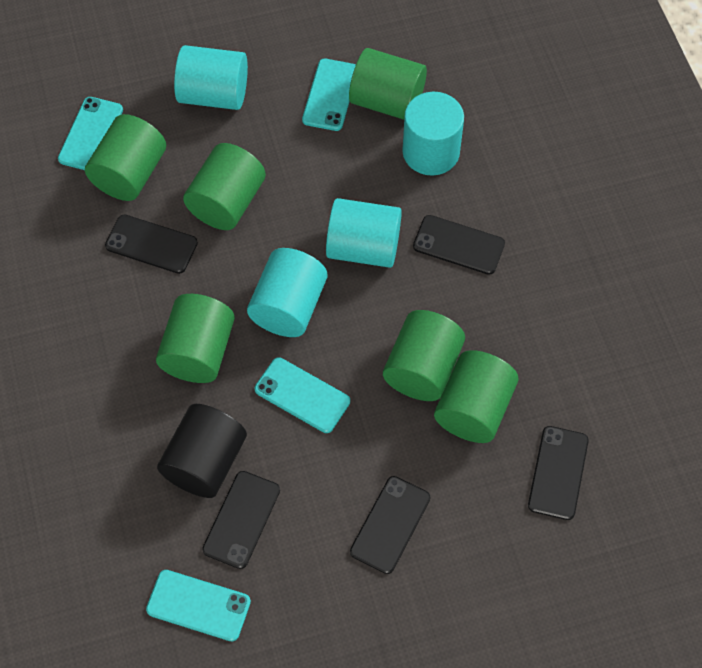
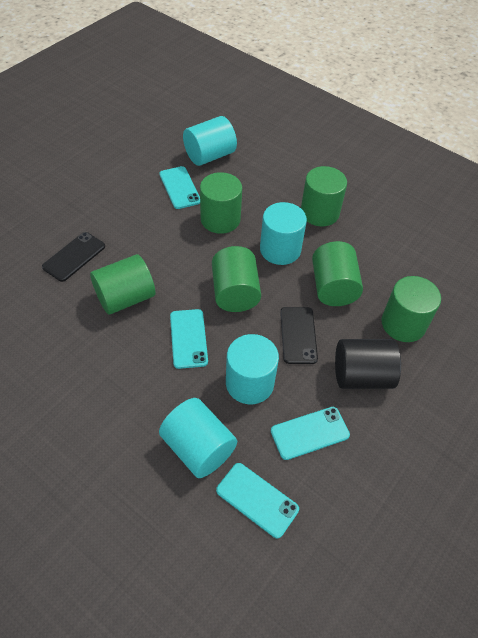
black phone: 5 -> 2

